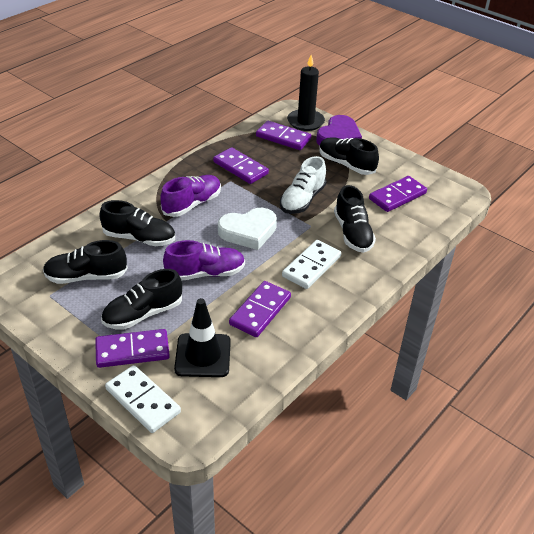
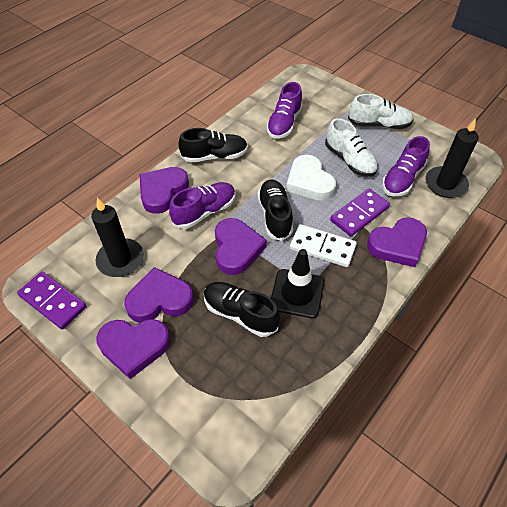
black candle: 1 -> 2
black shoe: 5 -> 3
purple domino: 5 -> 2
purple heart: 1 -> 5
purple shoe: 2 -> 3
white domino: 2 -> 1
white shoe: 1 -> 2

